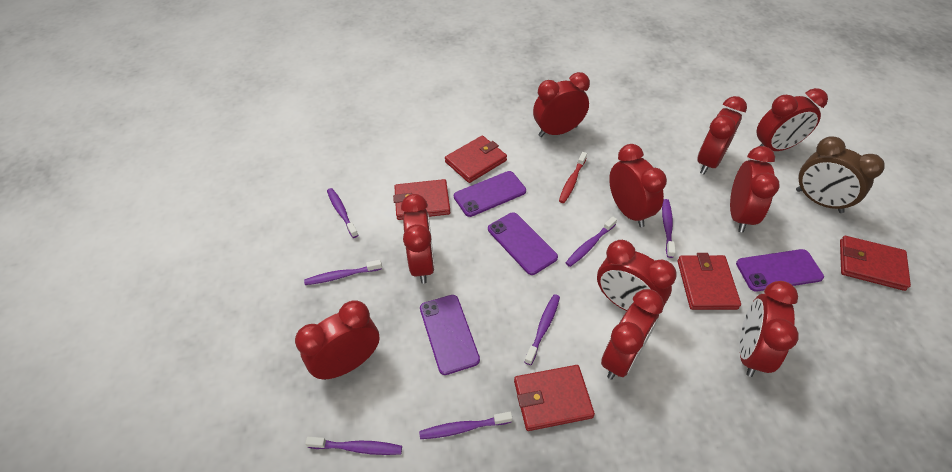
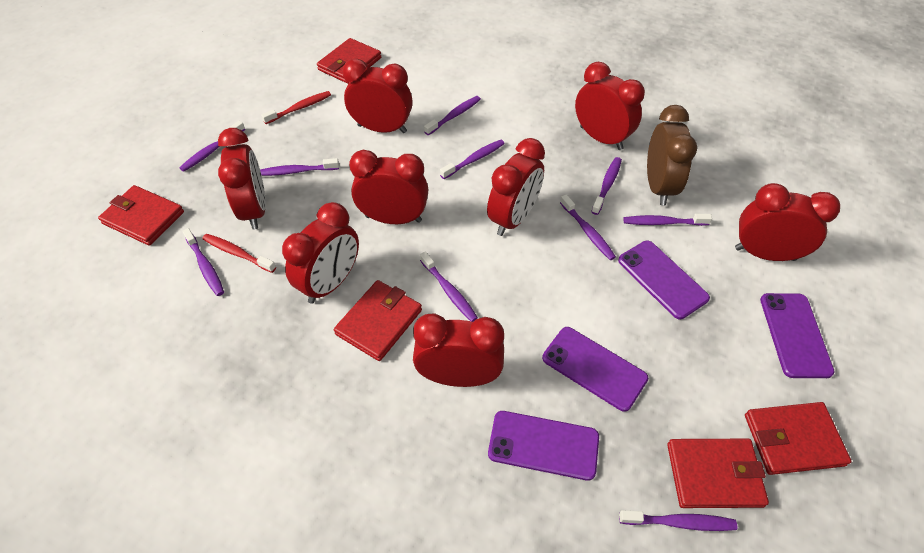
purple toothbrush: 7 -> 10
red clock: 10 -> 8
red toothbrush: 1 -> 2

